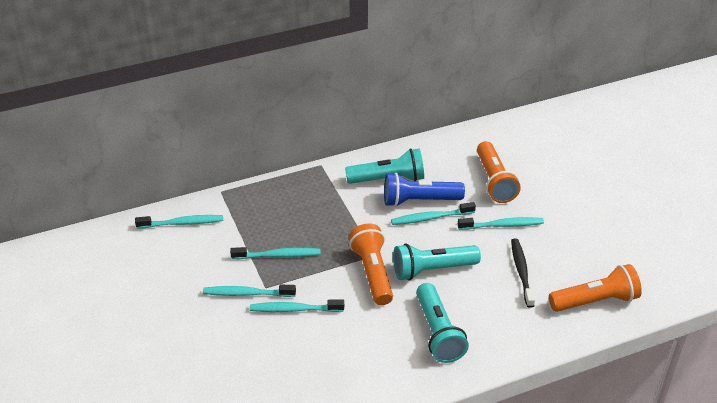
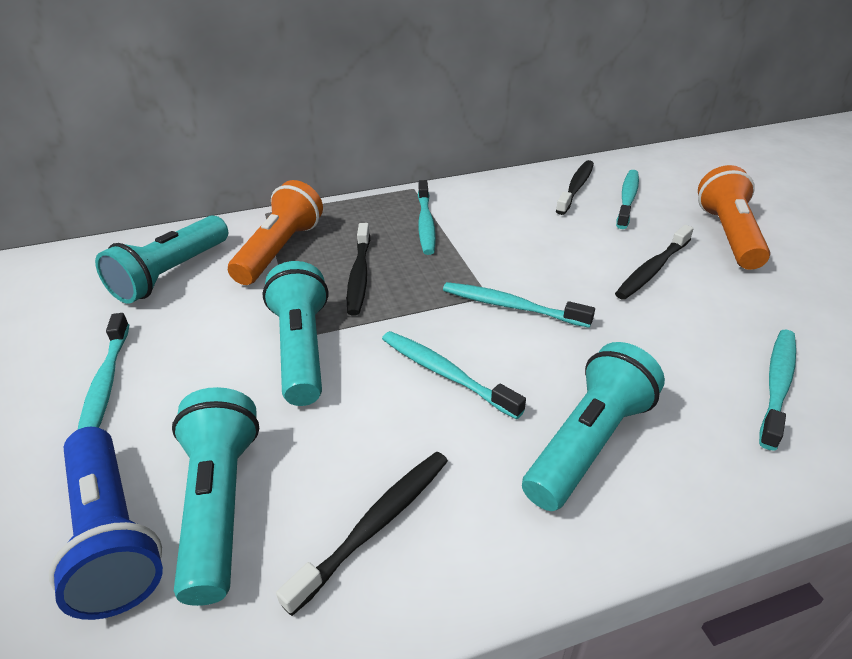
black toothbrush: 1 -> 4
orange flashlight: 3 -> 2
turquoise flashlight: 3 -> 4

